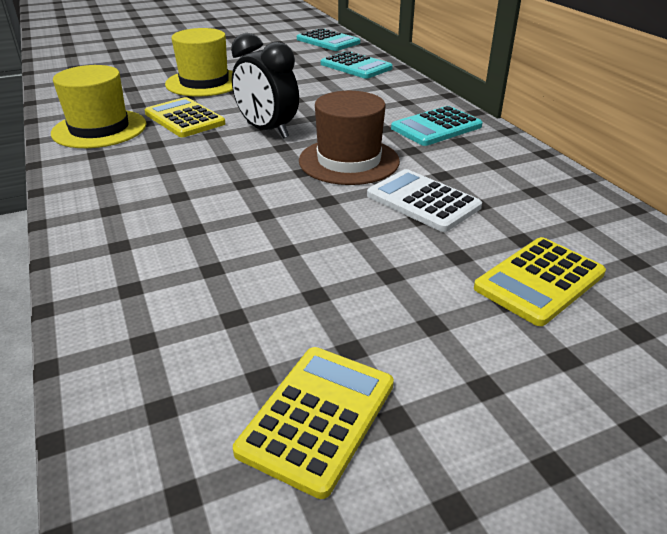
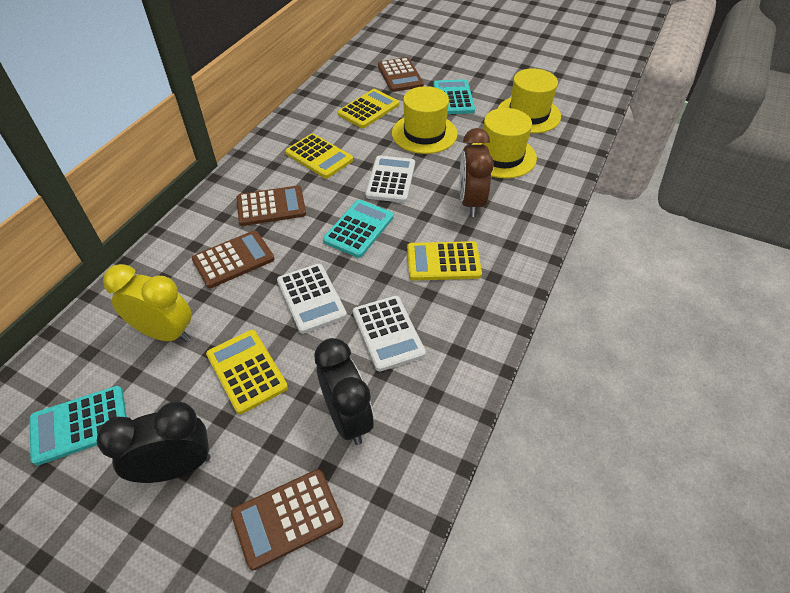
black clock: 1 -> 2
brown calculator: 0 -> 4
brown clock: 0 -> 1
brown hat: 1 -> 0
white calculator: 1 -> 3
yellow calculator: 3 -> 4
yellow clock: 0 -> 1
yellow hat: 2 -> 3

